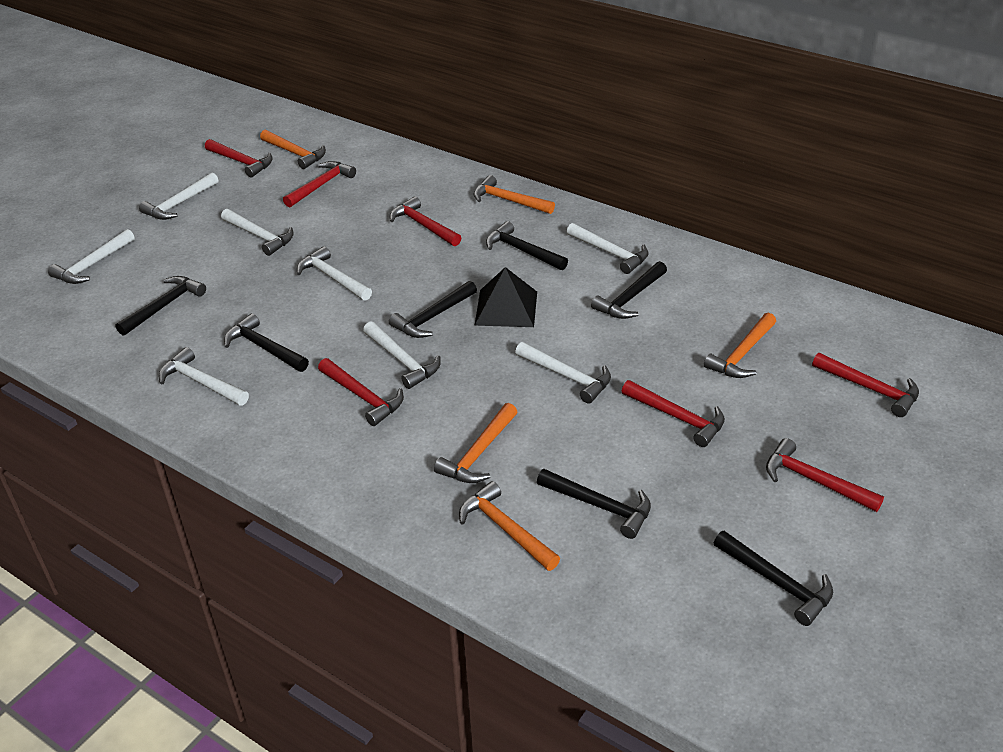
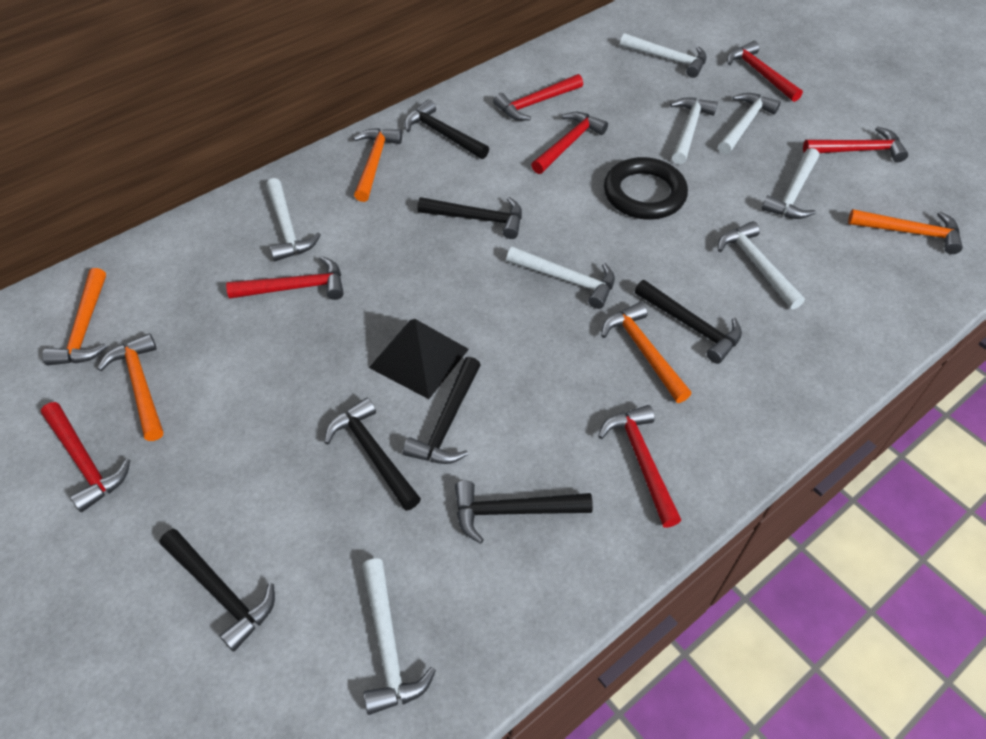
black ring: 0 -> 1

